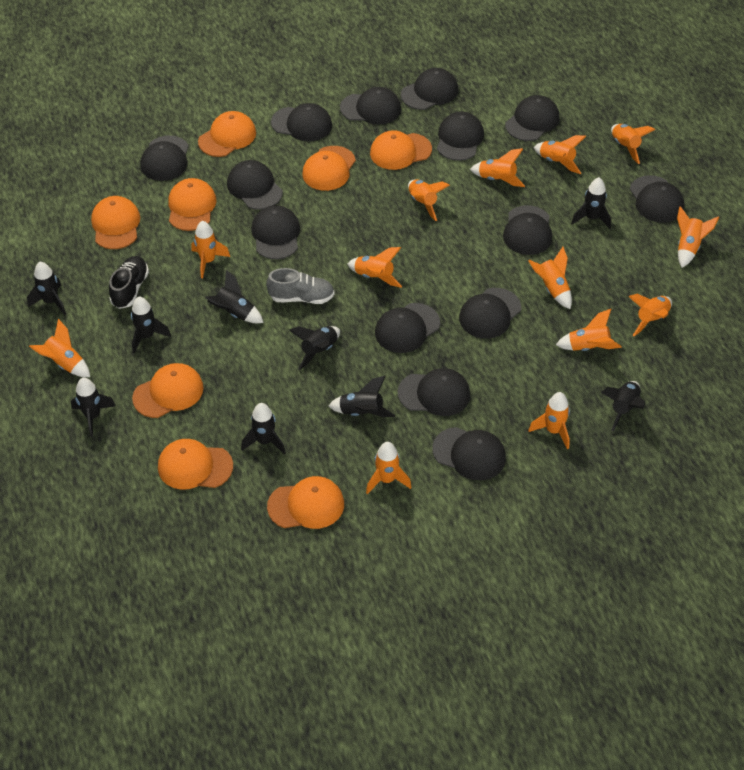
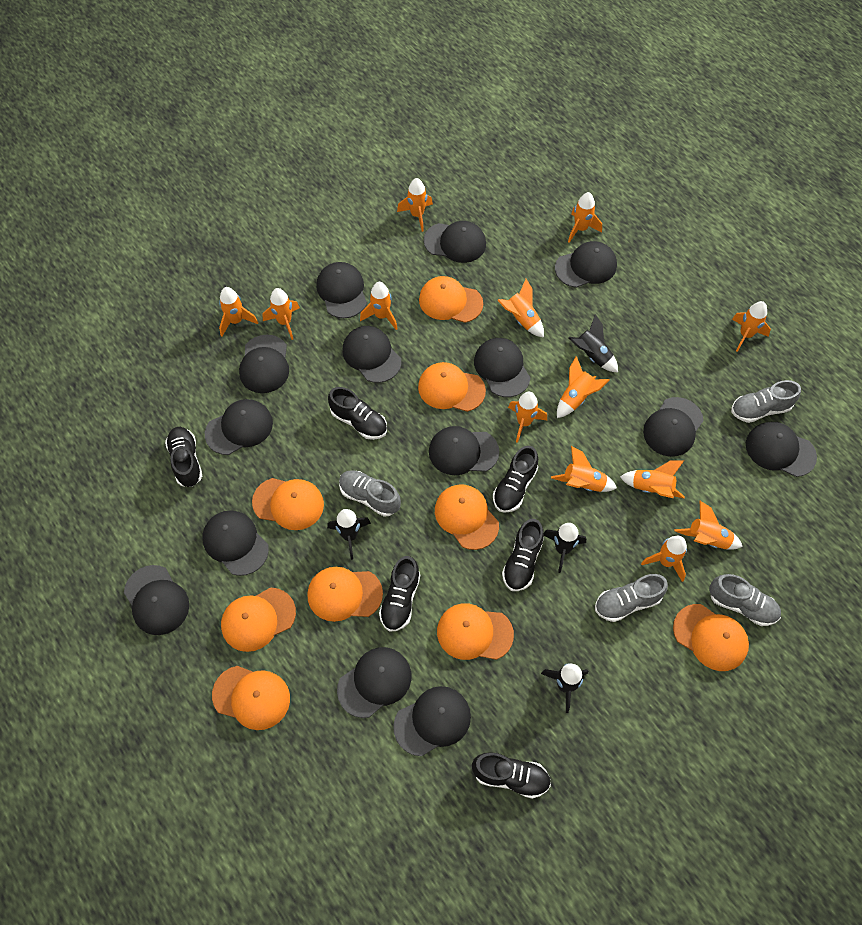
black rocket: 9 -> 4
black shoe: 1 -> 6
grey shoe: 1 -> 4
orange cap: 8 -> 9

